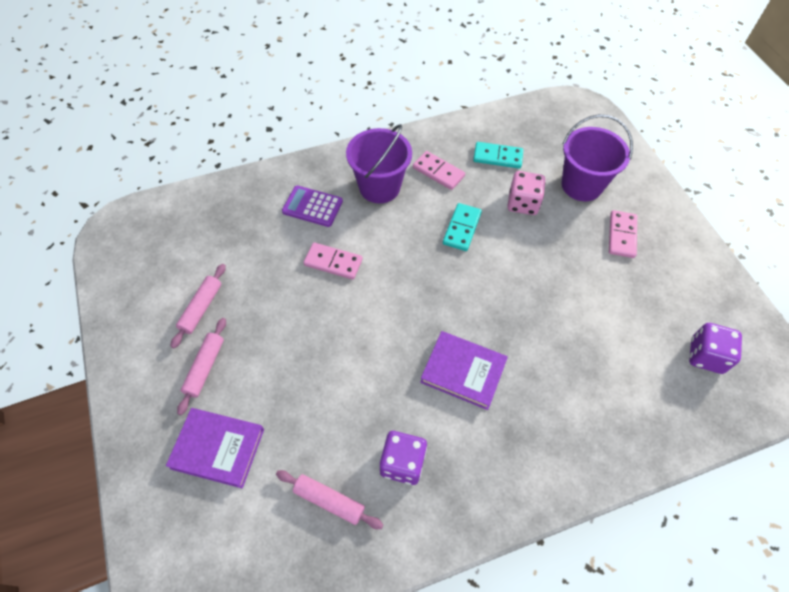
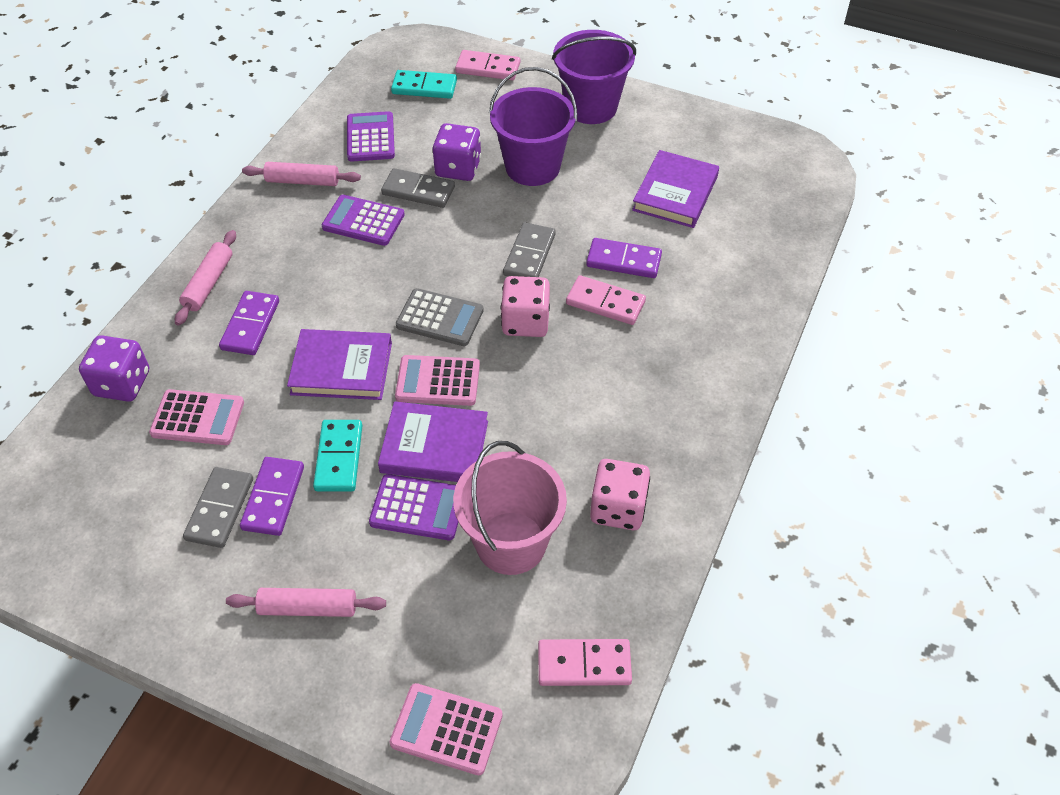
grey calculator: 0 -> 1
grey domino: 0 -> 3
pink bucket: 0 -> 1
pink calculator: 0 -> 3
pink dice: 1 -> 2
purple book: 2 -> 3
purple calculator: 1 -> 3
purple domino: 0 -> 3

